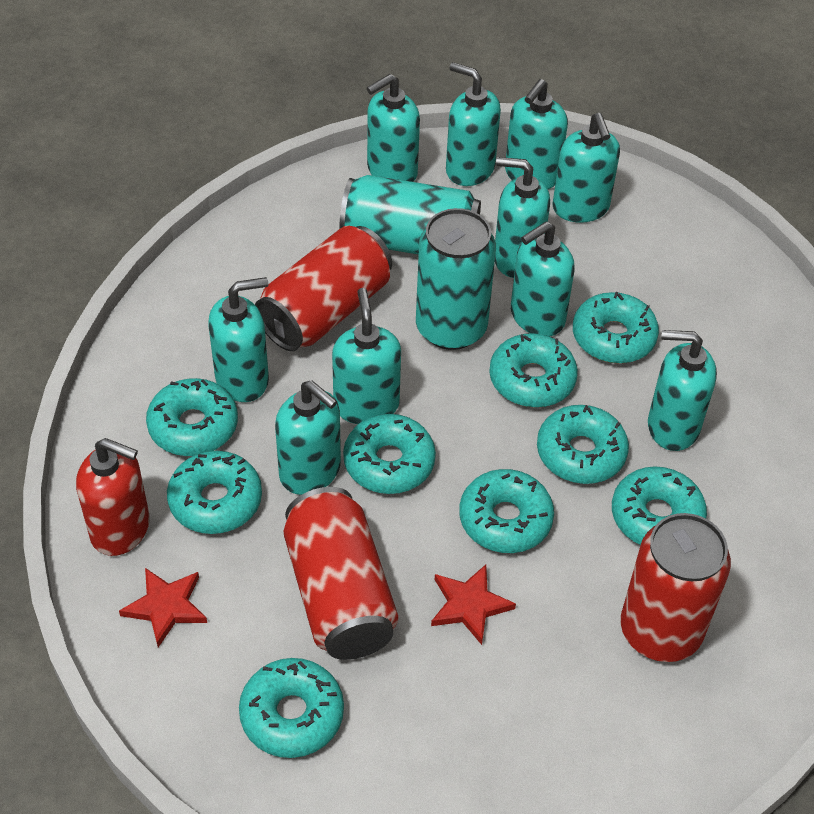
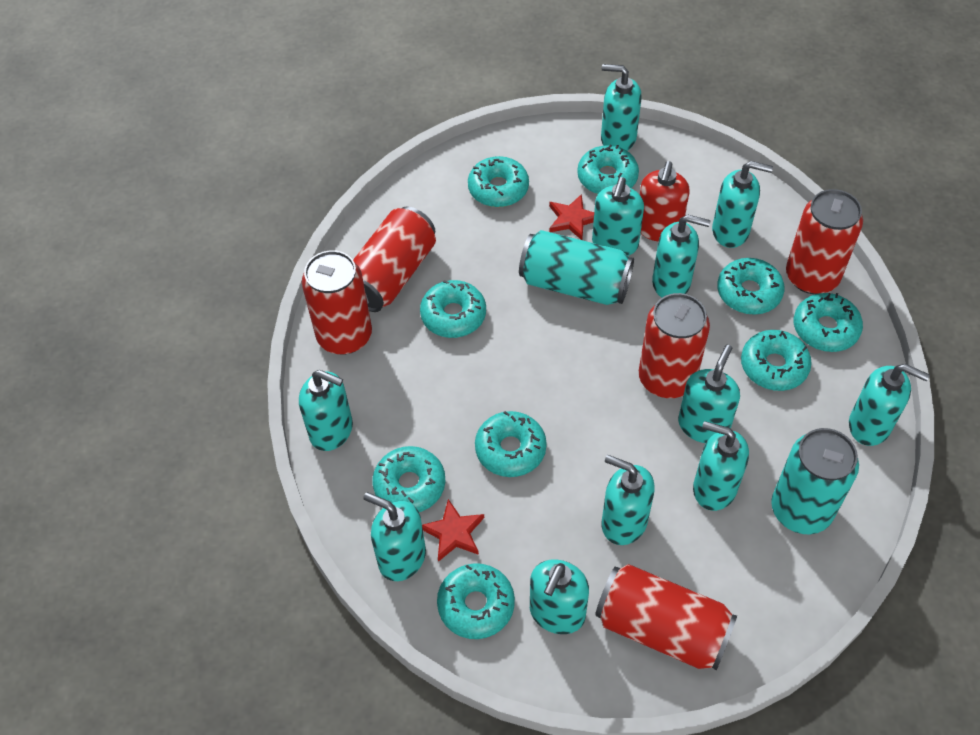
red can: 3 -> 5
turquoise soap dispenser: 10 -> 11

